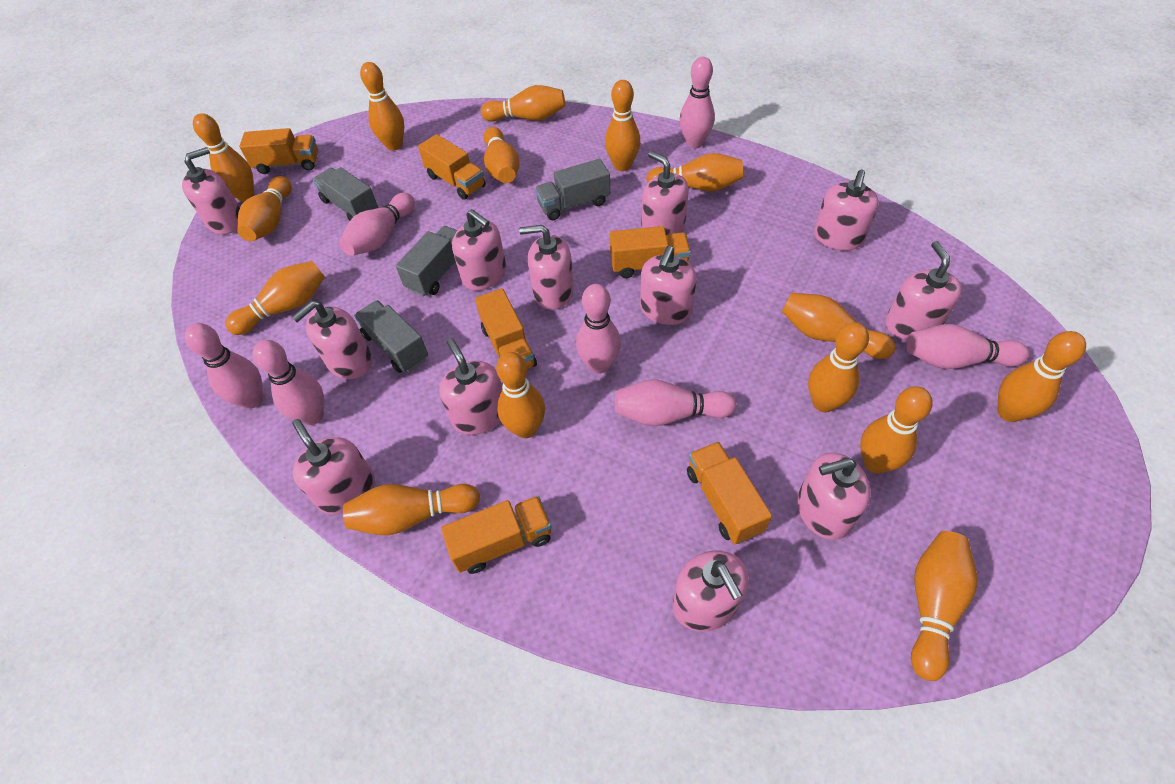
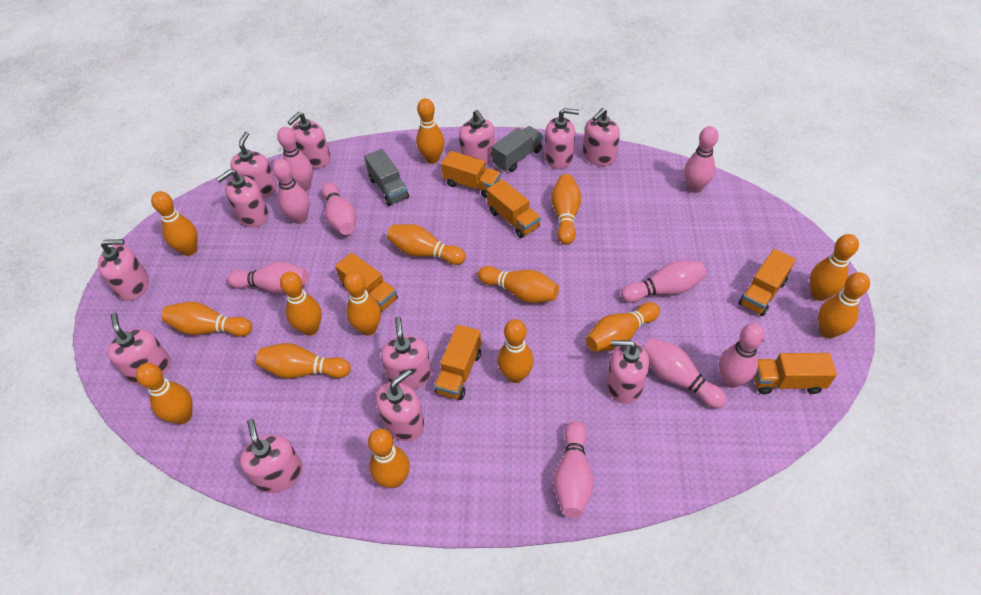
grey truck: 4 -> 2
pink bowling pin: 7 -> 9

